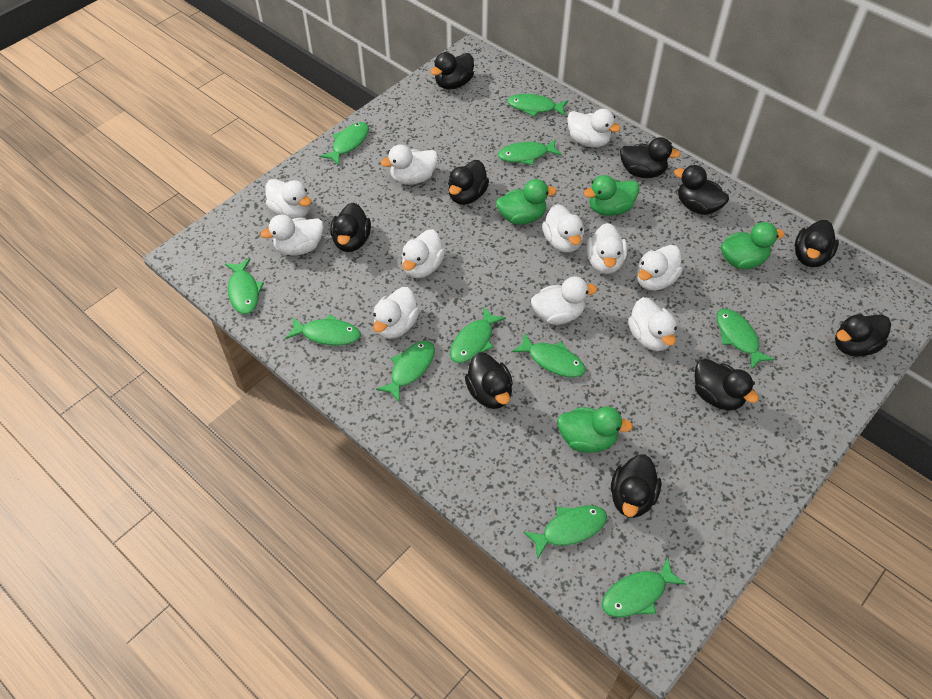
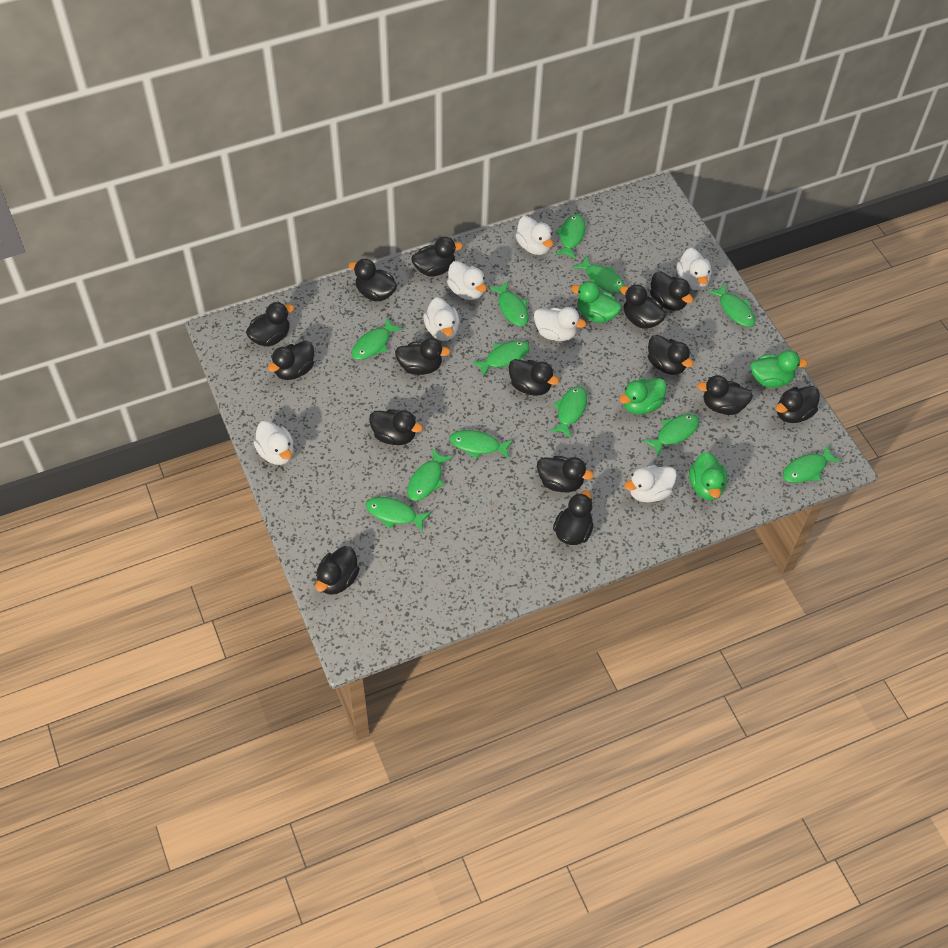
black duck: 10 -> 15
green fish: 11 -> 12
white duck: 11 -> 7

